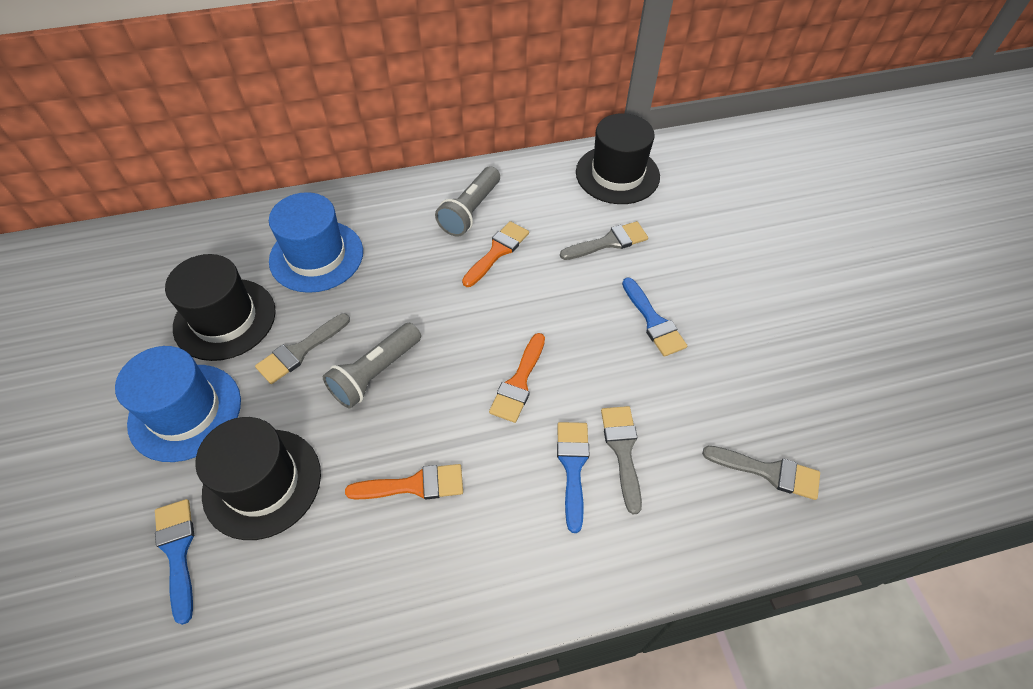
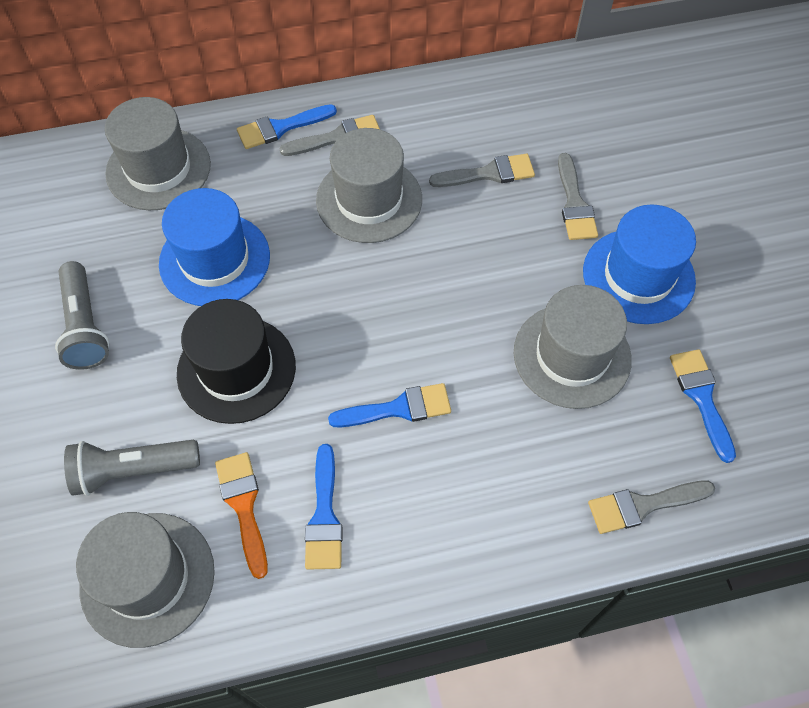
black hat: 3 -> 1
blue brush: 3 -> 4
grey hat: 0 -> 4
orange brush: 3 -> 1

